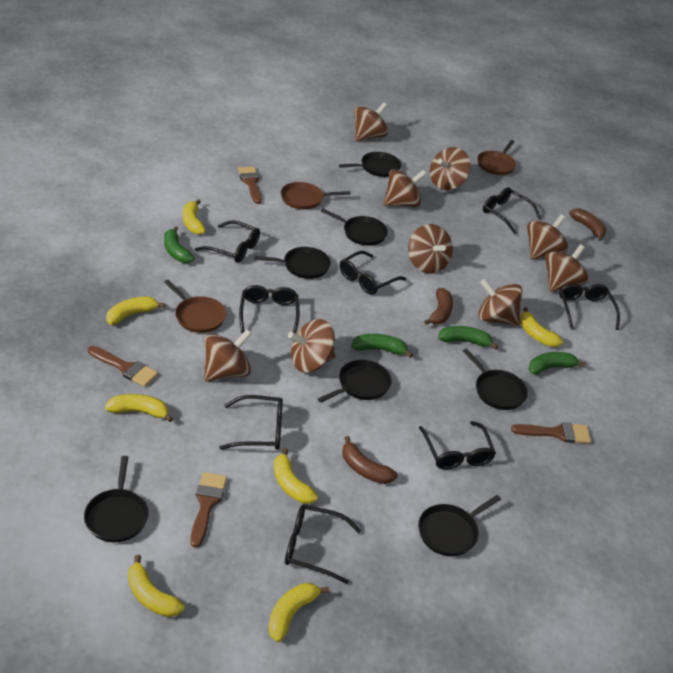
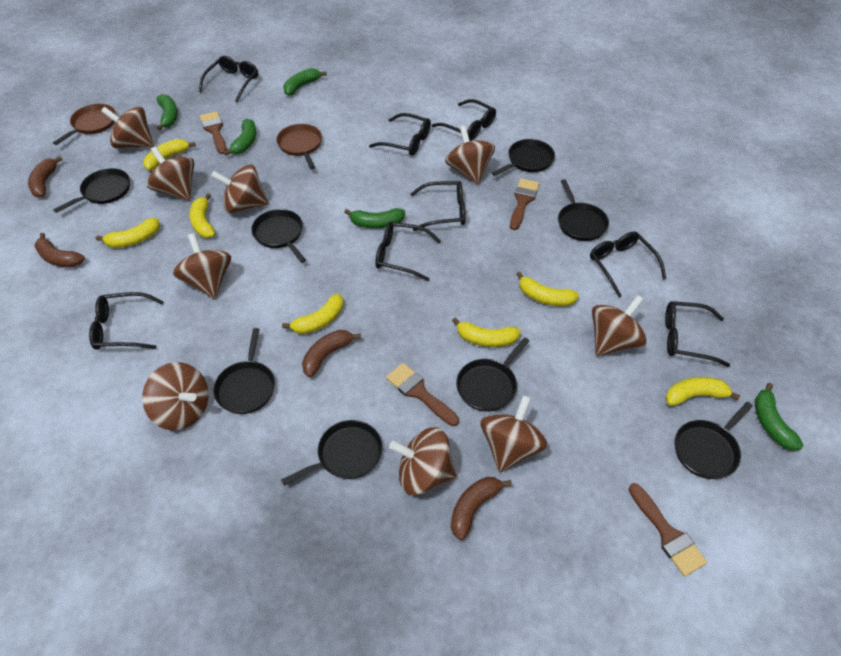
black pan: 7 -> 8
brown banana: 3 -> 4
brown pan: 3 -> 2
green banana: 4 -> 5

